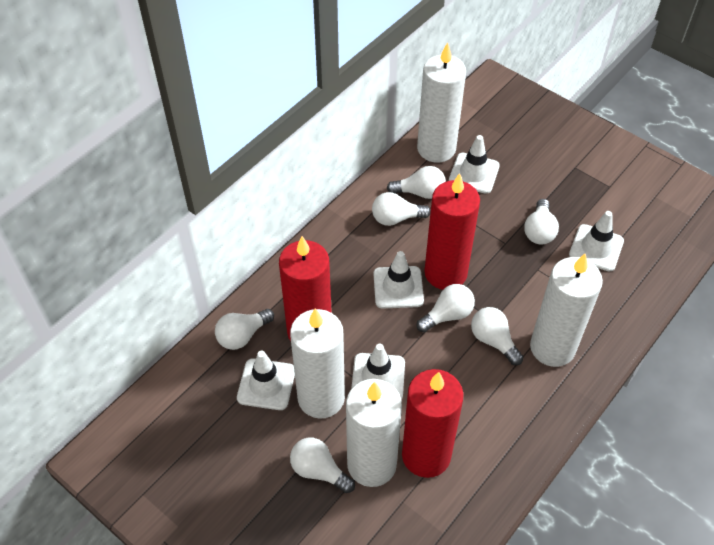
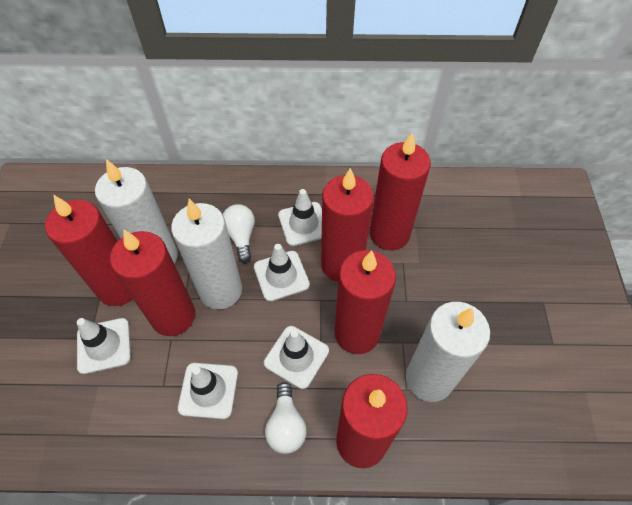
red candle: 3 -> 6
white candle: 4 -> 3
white light bulb: 7 -> 2

